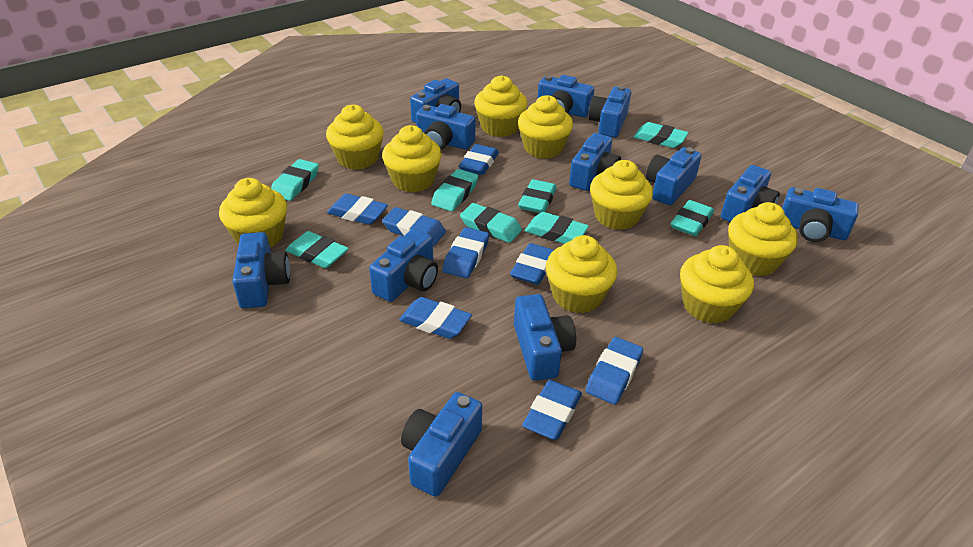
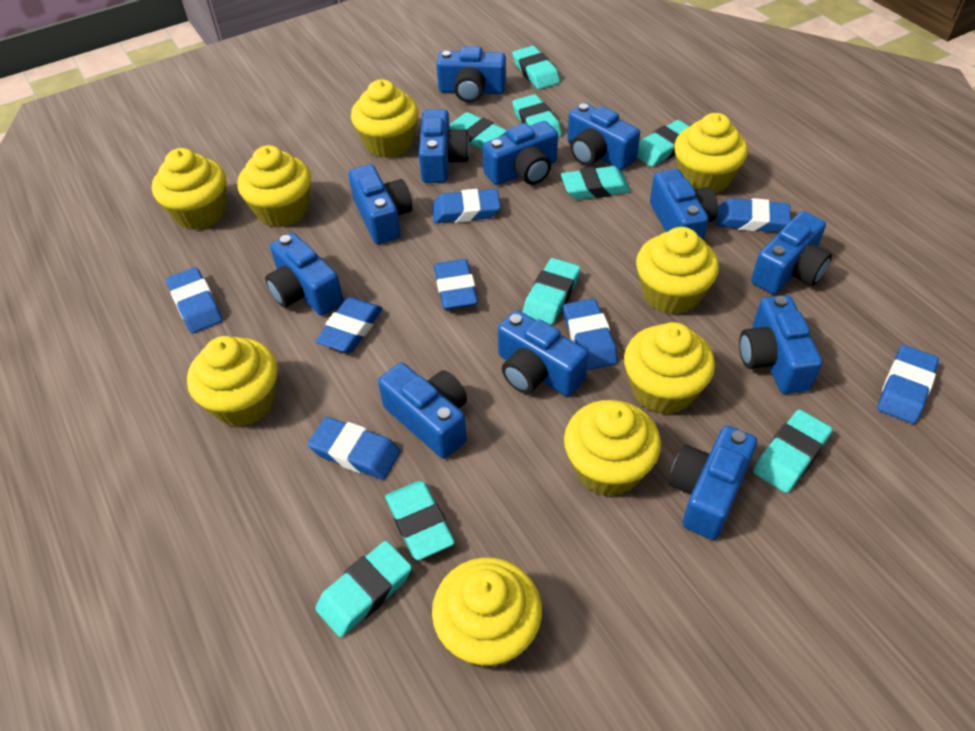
turquoise eraser: 8 -> 9

